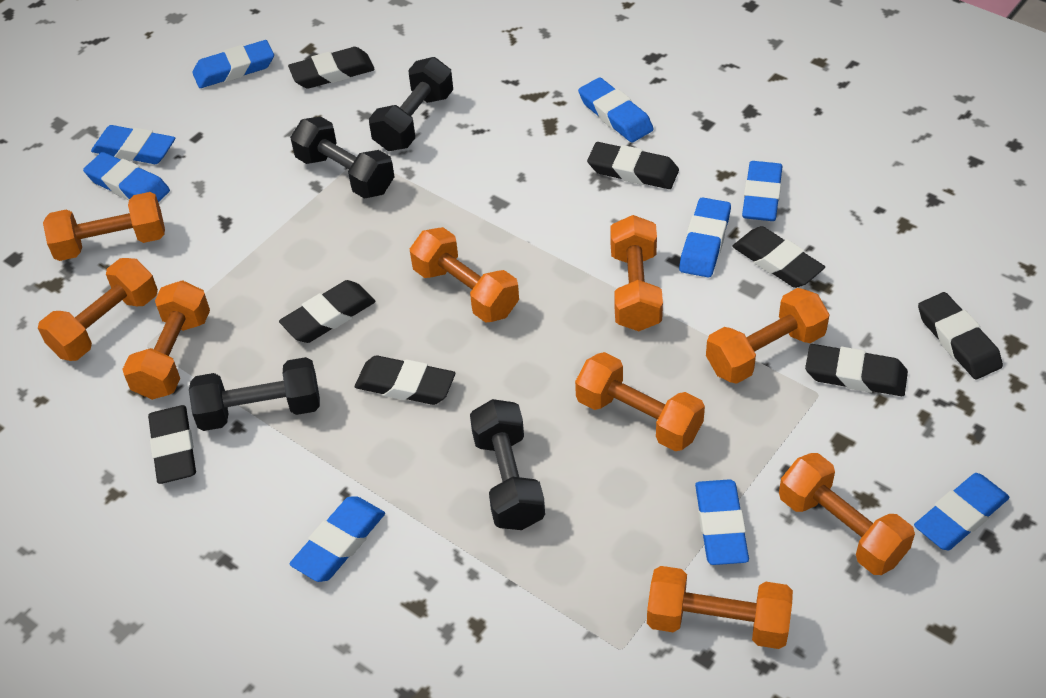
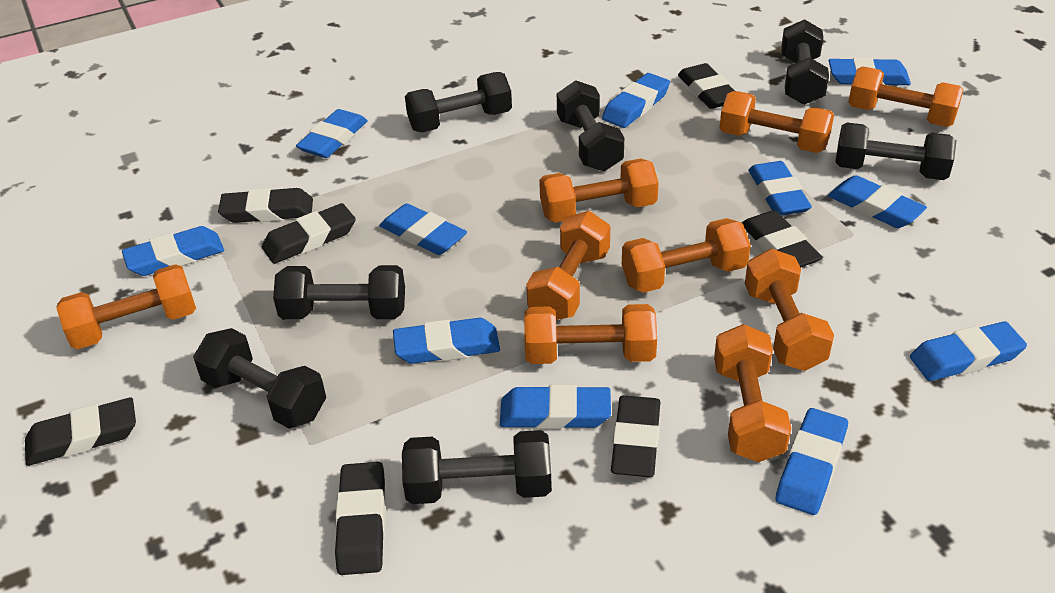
black dumbbell: 4 -> 7
black eraser: 8 -> 7
blue eraser: 9 -> 11

